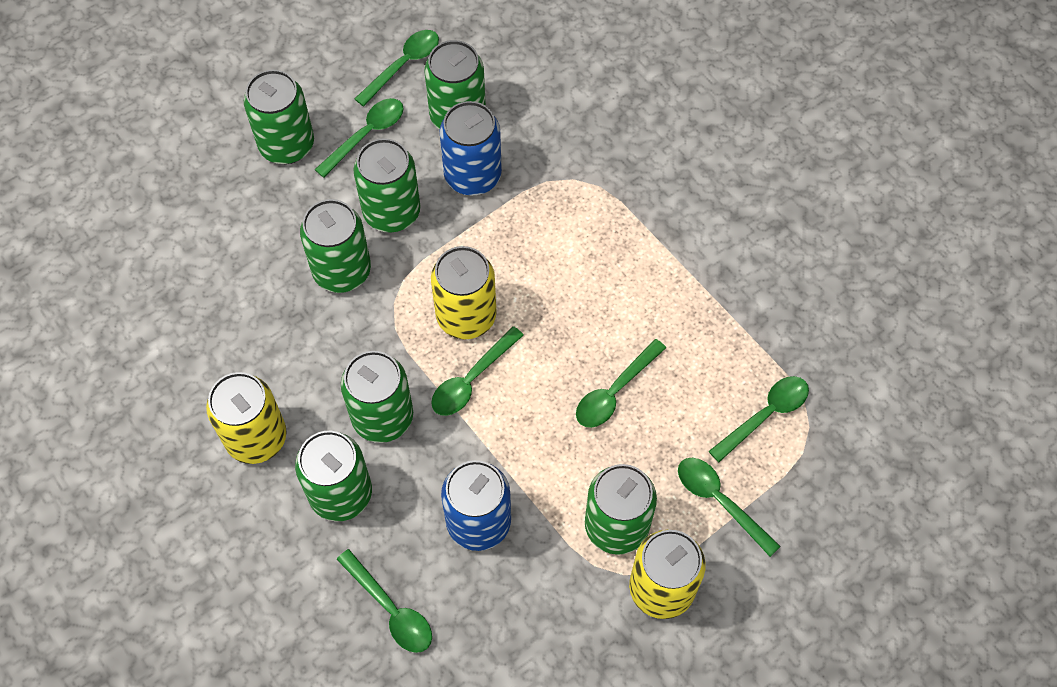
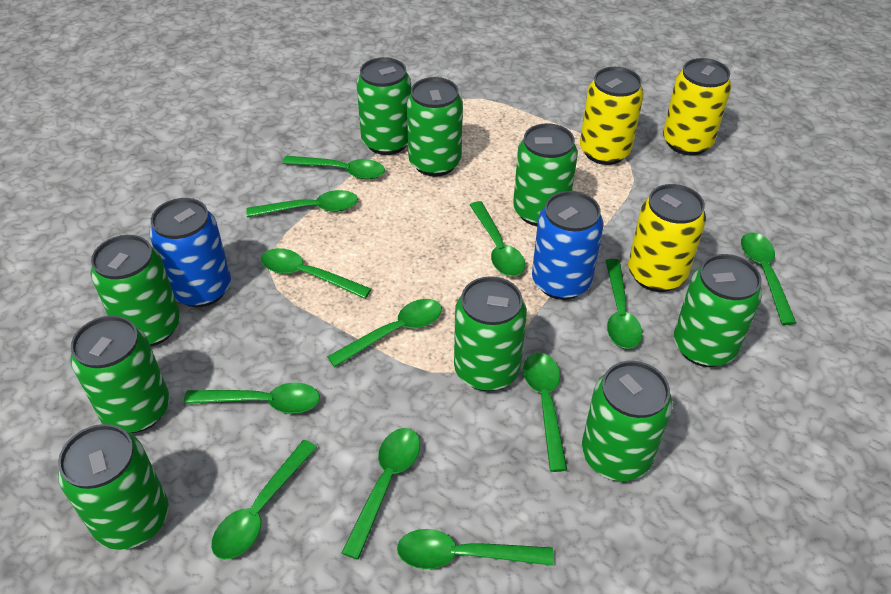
green can: 7 -> 9
green spoon: 7 -> 12

